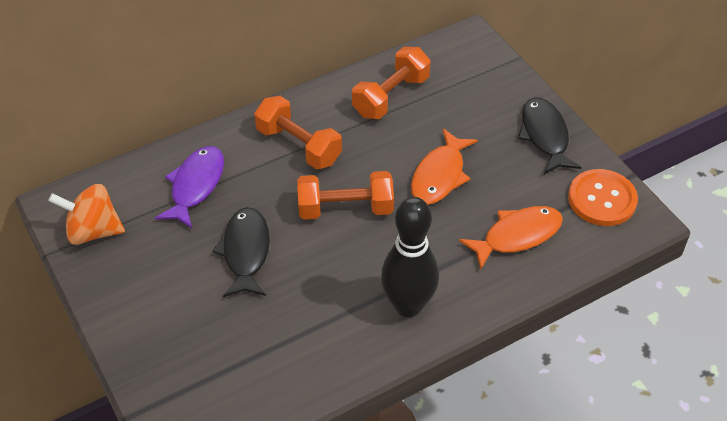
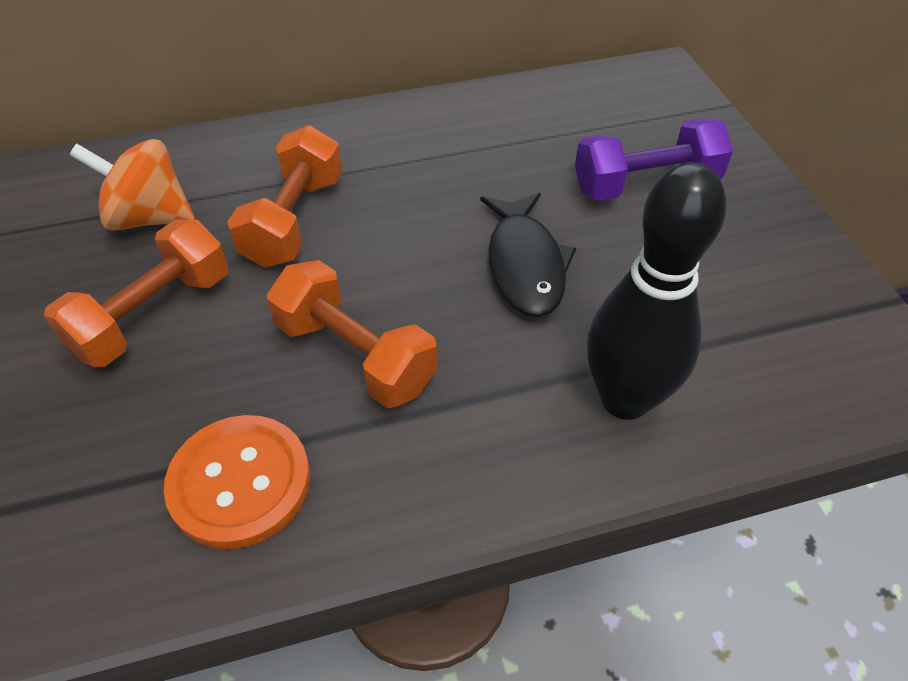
black fish: 2 -> 1
orange fish: 2 -> 0
purple dumbbell: 0 -> 1
purple fish: 1 -> 0

